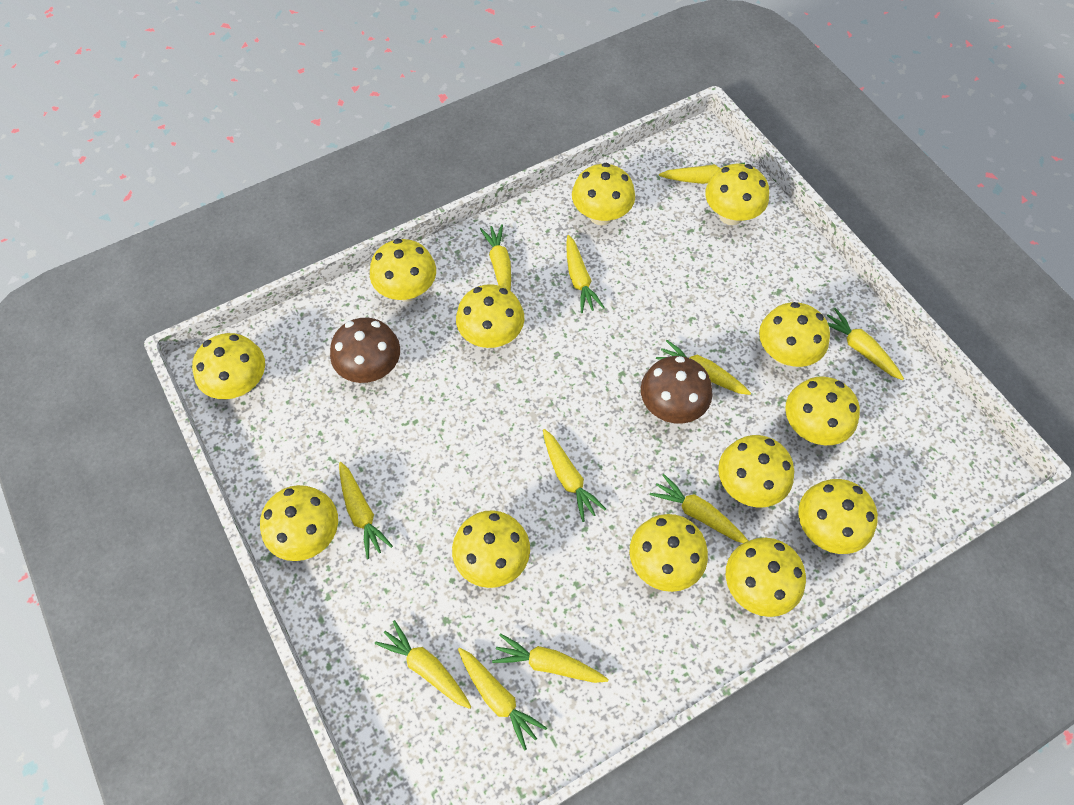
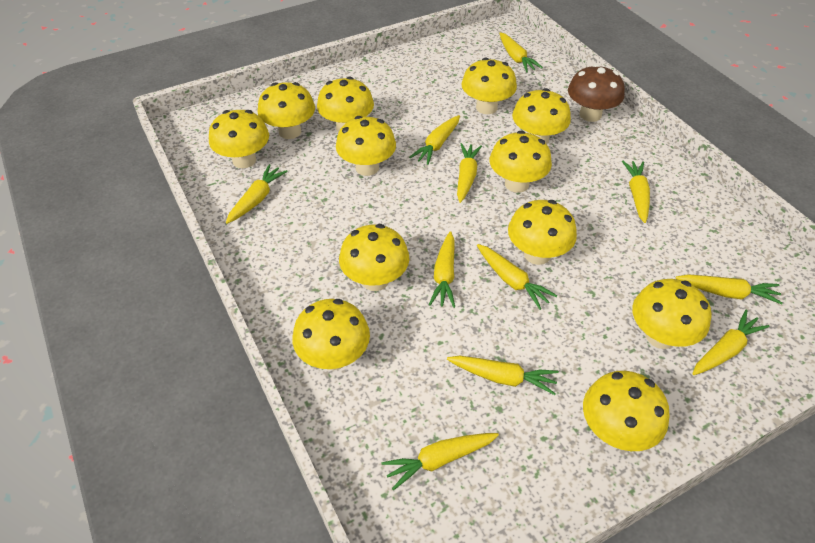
brown mushroom: 2 -> 1
yellow mushroom: 13 -> 12

